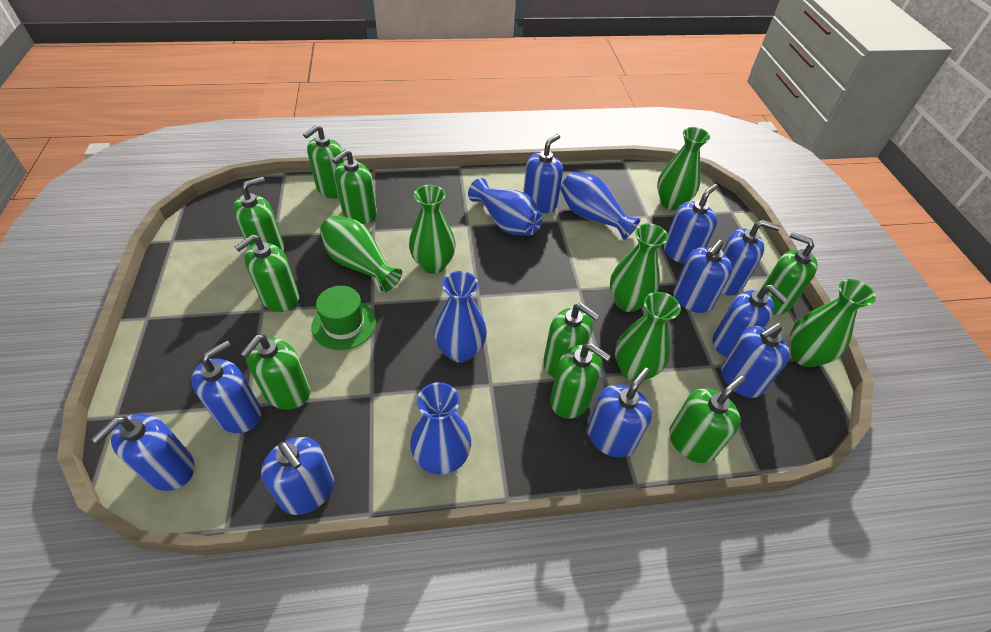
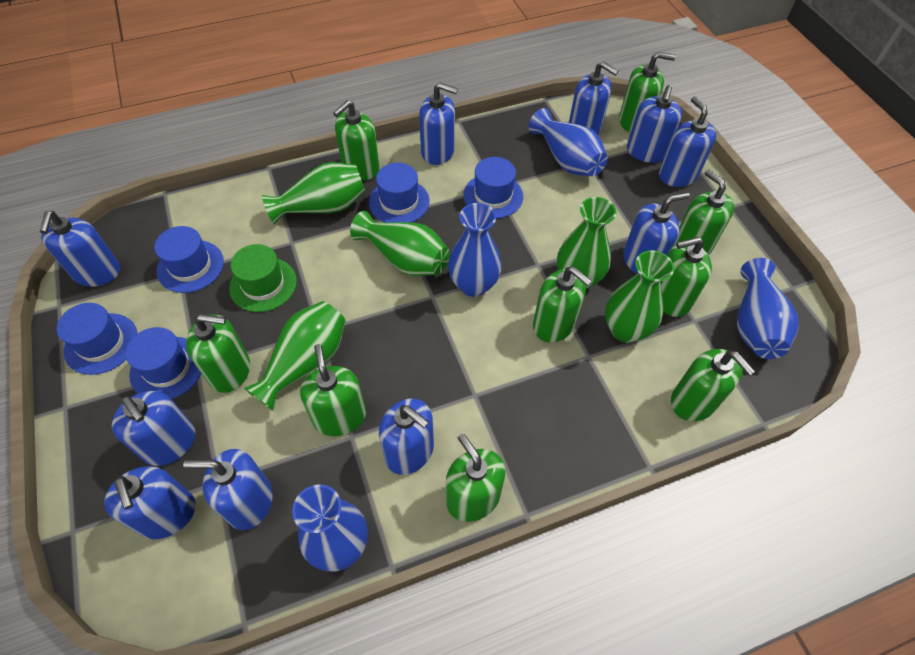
blue hat: 0 -> 5
green vase: 6 -> 5

